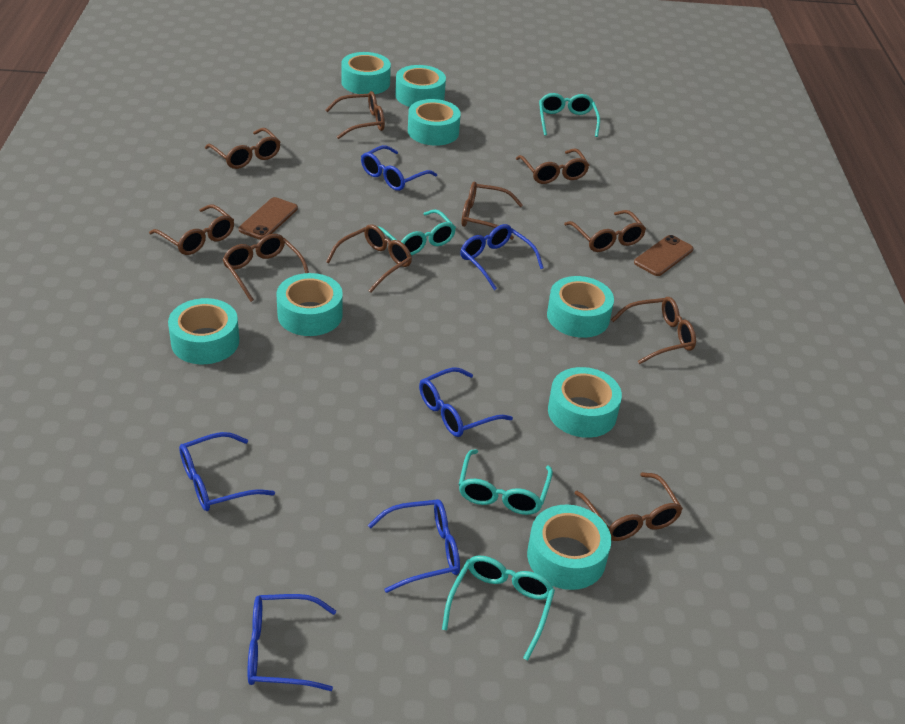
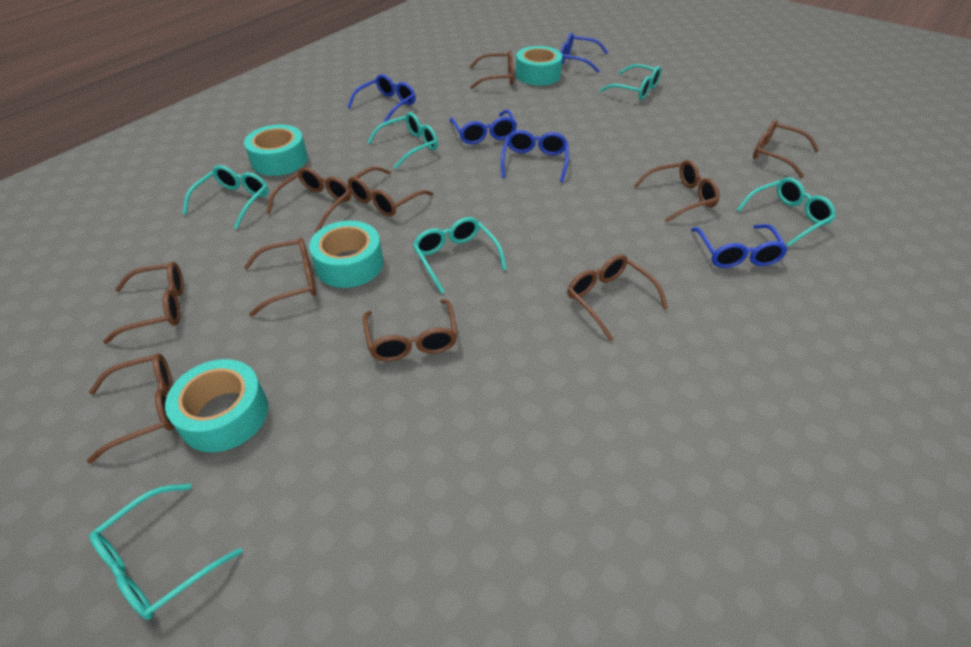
blue glasses: 6 -> 5
brown phone: 2 -> 0
turquoise glasses: 4 -> 6
turquoise tape: 8 -> 4

